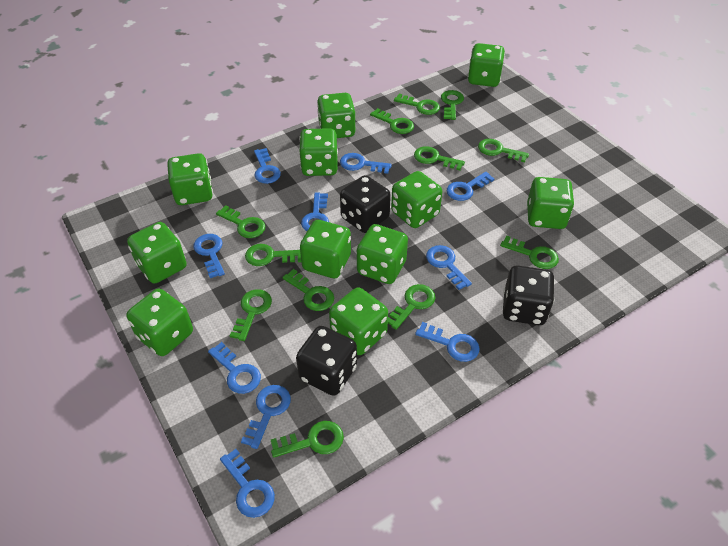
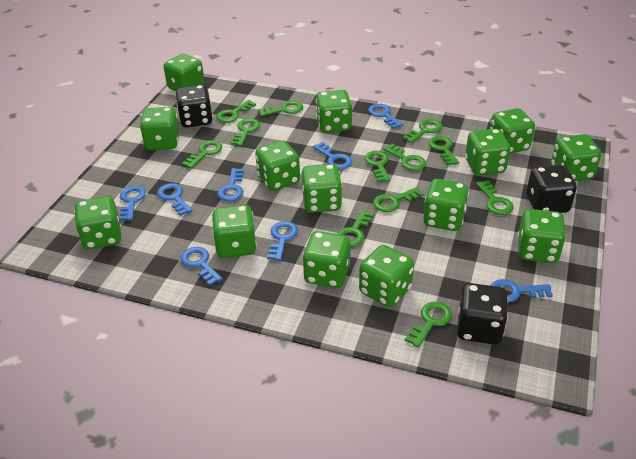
blue key: 10 -> 8
green dice: 11 -> 14

